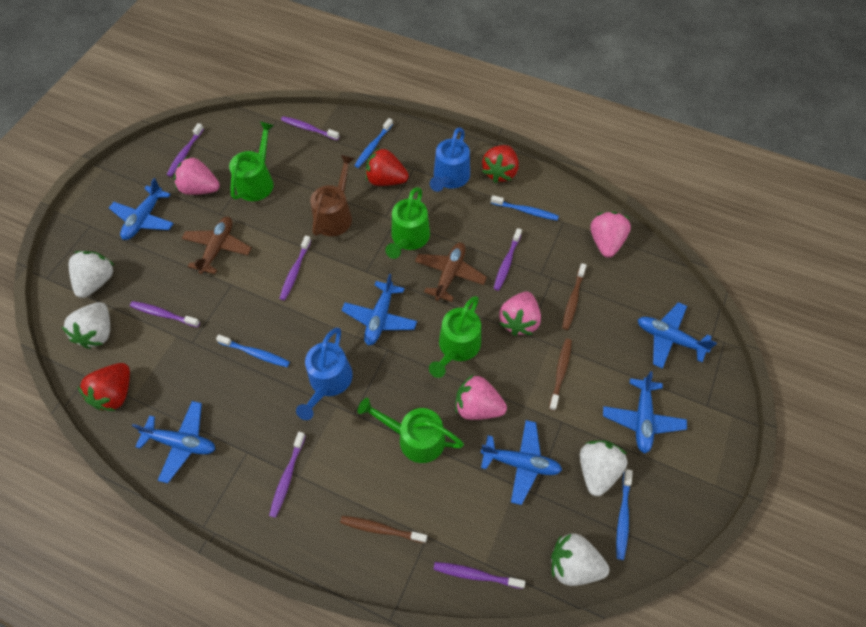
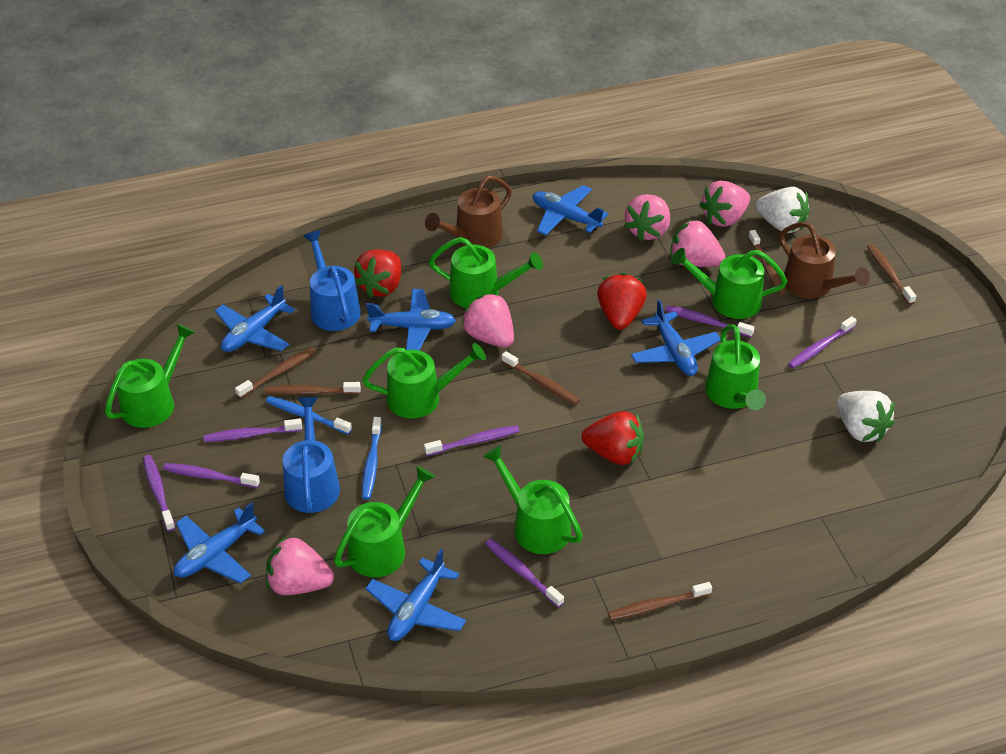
blue toothbrush: 4 -> 2
brown plane: 2 -> 0
brown toothbrush: 3 -> 6
brown watering can: 1 -> 2
green watering can: 4 -> 7
pink strawberry: 4 -> 5
white strawberry: 4 -> 2

